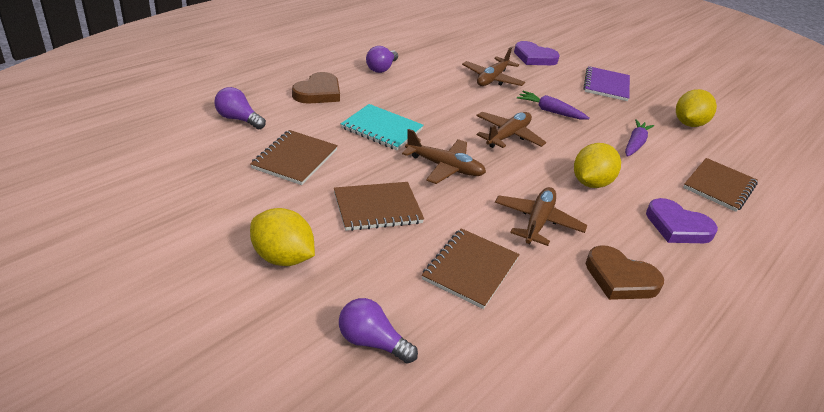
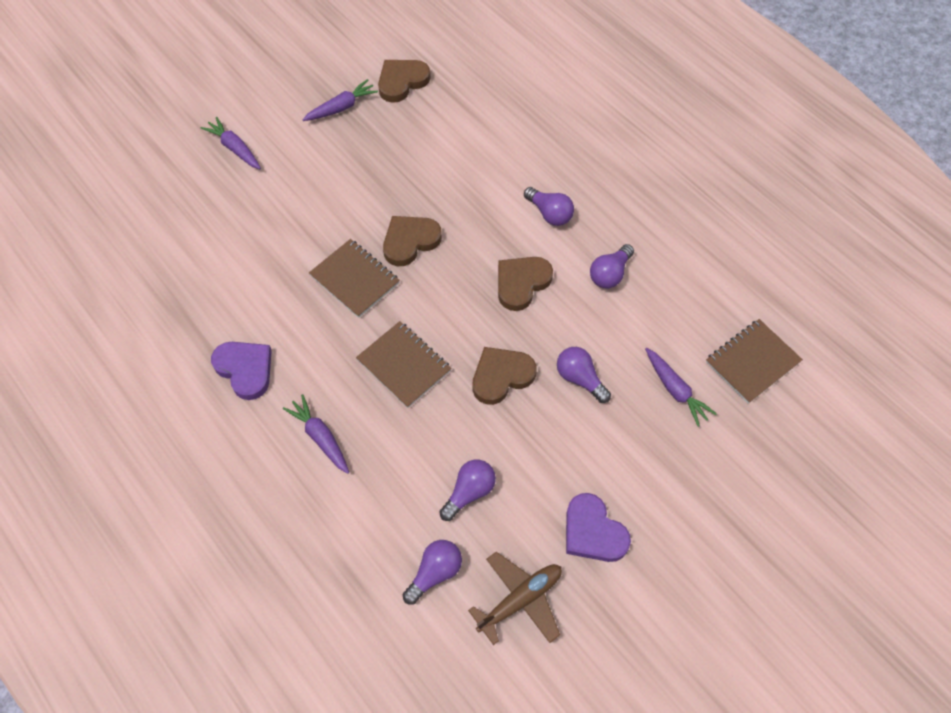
brown heart: 2 -> 4
brown notebook: 4 -> 3
brown plane: 4 -> 1
purple carrot: 2 -> 4
purple light bulb: 3 -> 5
purple notebook: 1 -> 0
turquoise notebook: 1 -> 0
yellow lemon: 3 -> 0

